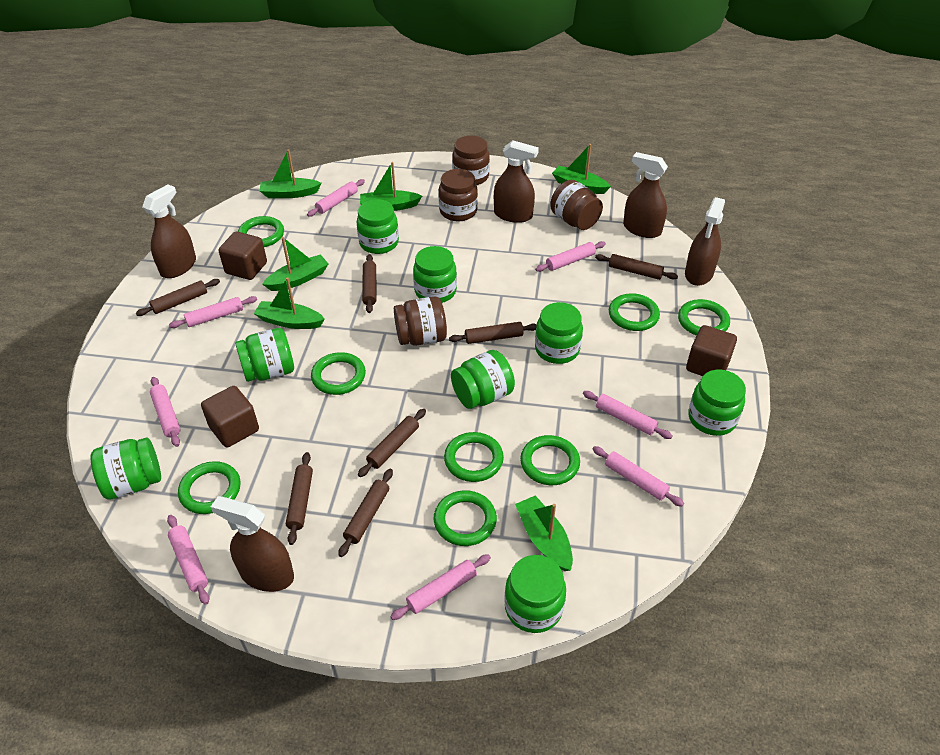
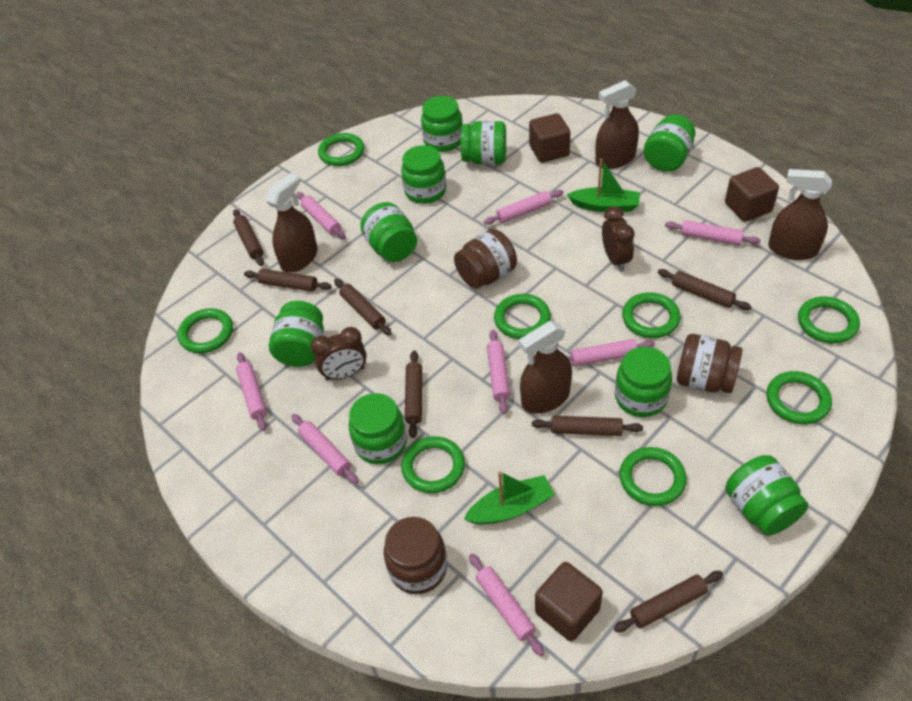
brown clock: 0 -> 2
brown jar: 4 -> 3
brown spray bottle: 5 -> 4
green boat: 6 -> 2
green jar: 8 -> 9

